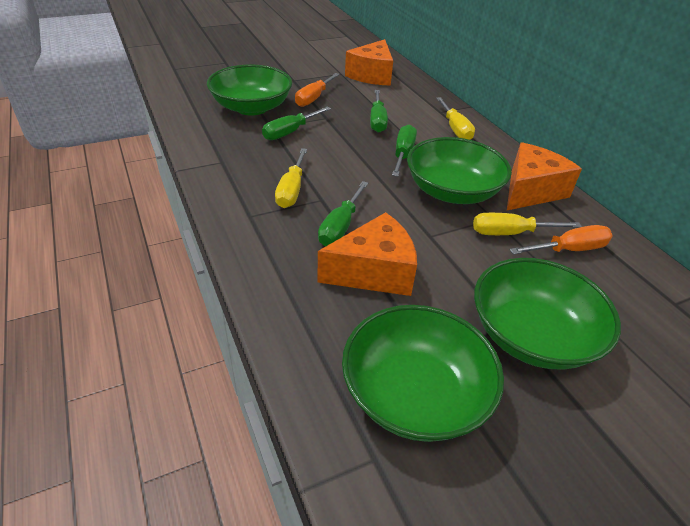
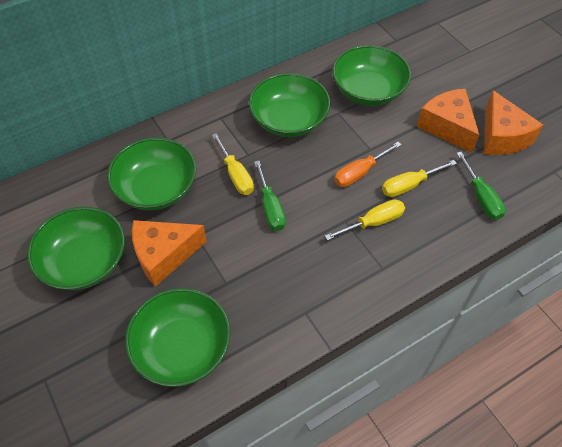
green bowl: 4 -> 5
green screwdriver: 4 -> 2
orange screwdriver: 2 -> 1

